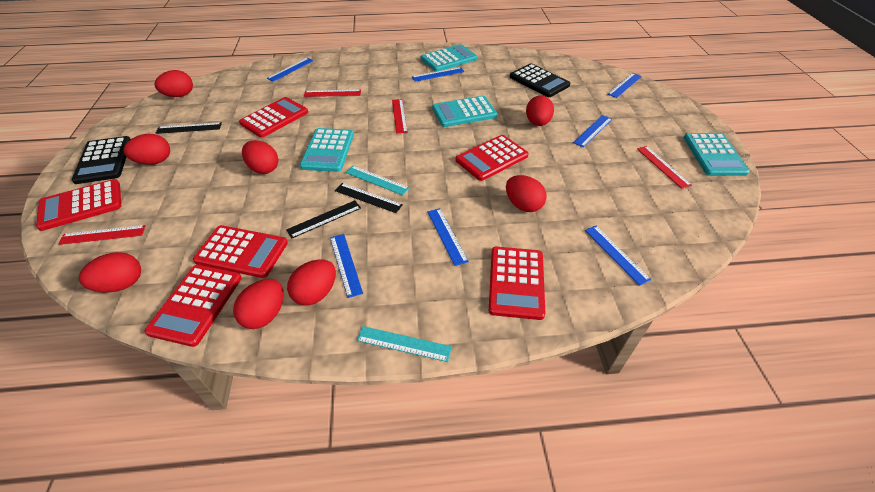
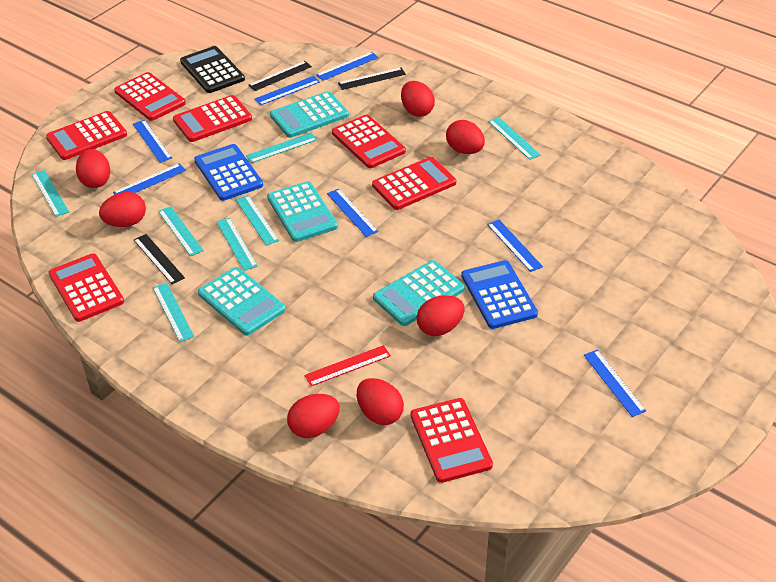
black calculator: 2 -> 1
blue calculator: 0 -> 2
red calculator: 6 -> 7
red egg: 8 -> 7
red ruler: 4 -> 1
turquoise ruler: 2 -> 7

